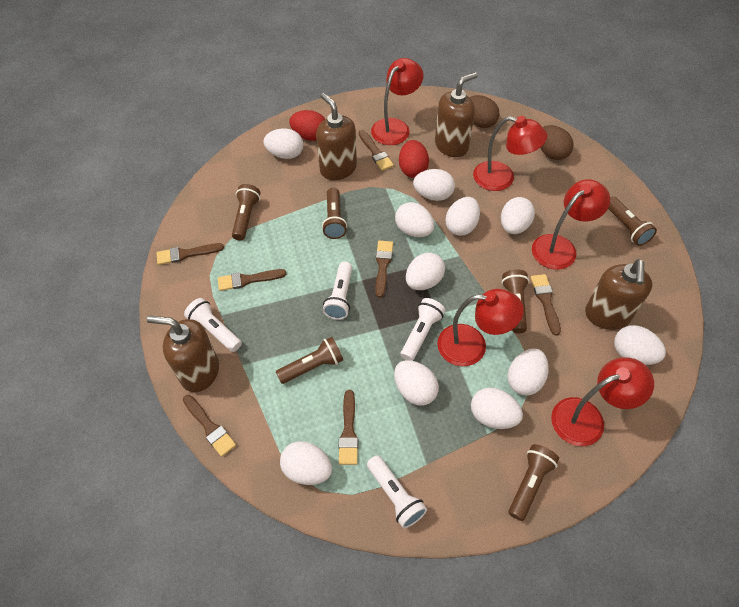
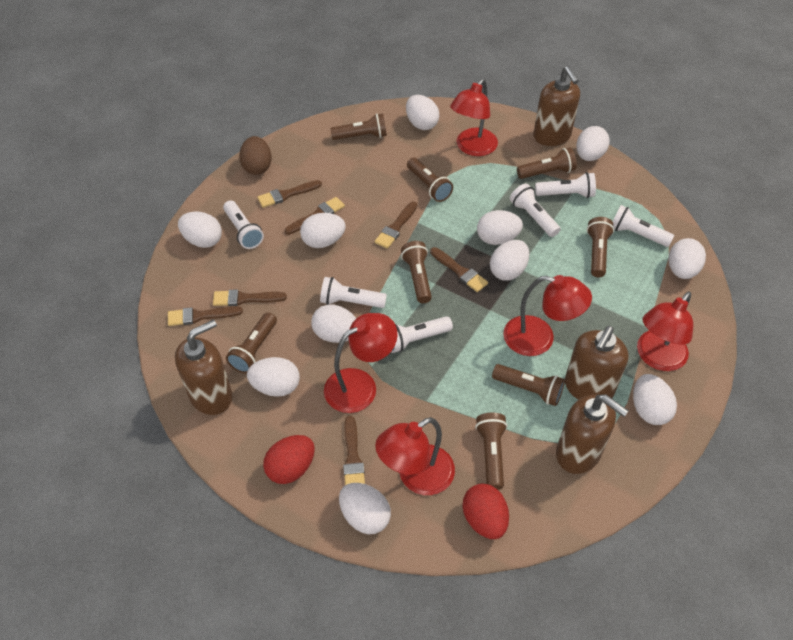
brown egg: 2 -> 1
brown flashlight: 6 -> 8
white flashlight: 4 -> 6

